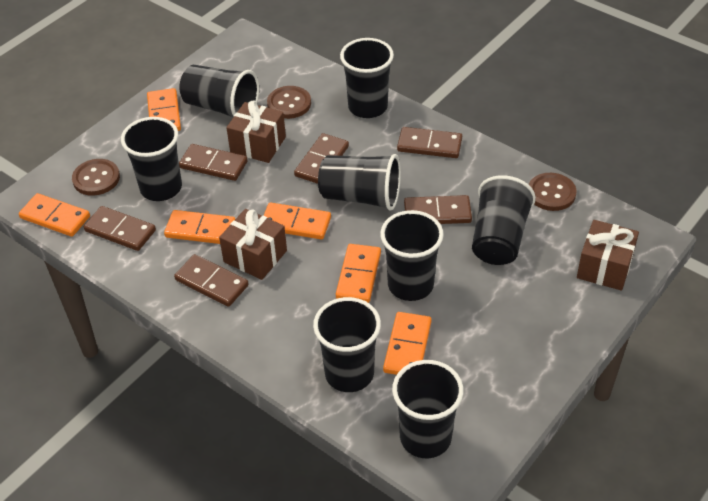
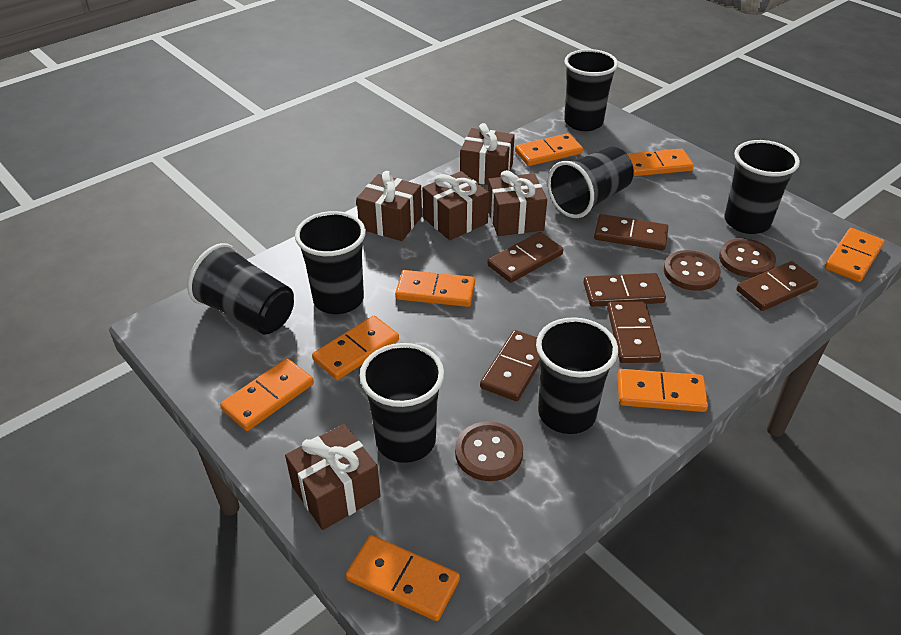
black cup: 8 -> 7
brown gift: 3 -> 5
orange domino: 6 -> 8

